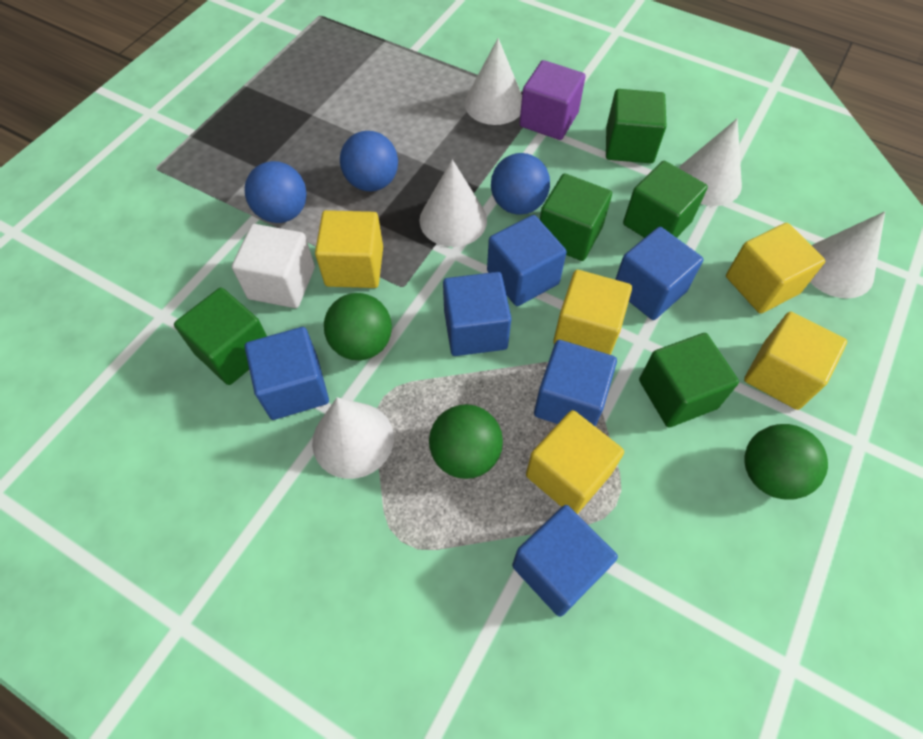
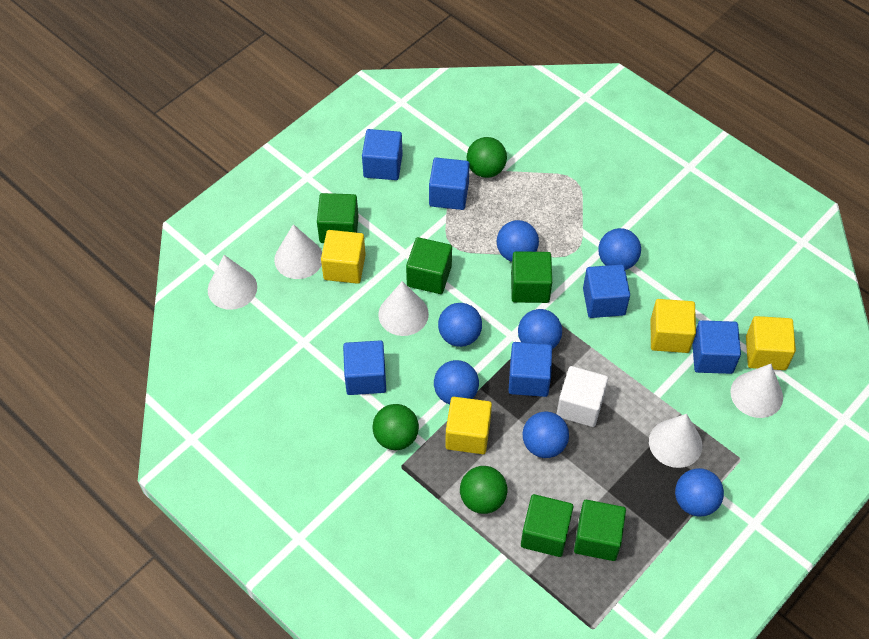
blue ball: 3 -> 7
purple cube: 1 -> 0
yellow cube: 5 -> 4

